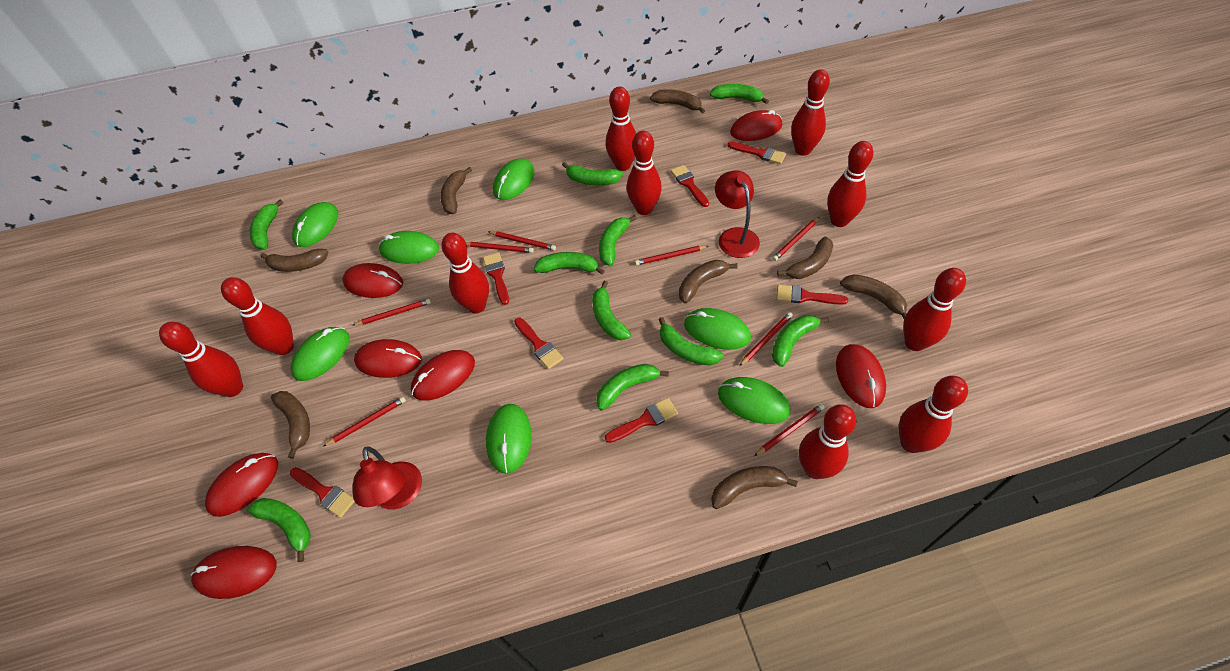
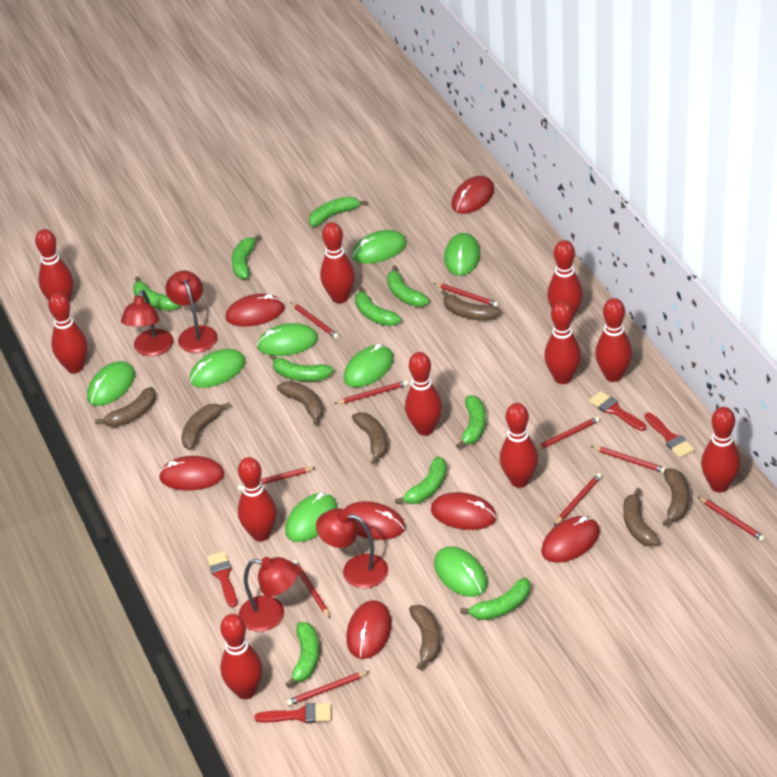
green mouse: 7 -> 8
red bowling pin: 10 -> 11
red brush: 7 -> 4
red lamp: 2 -> 4
red pencil: 8 -> 10

